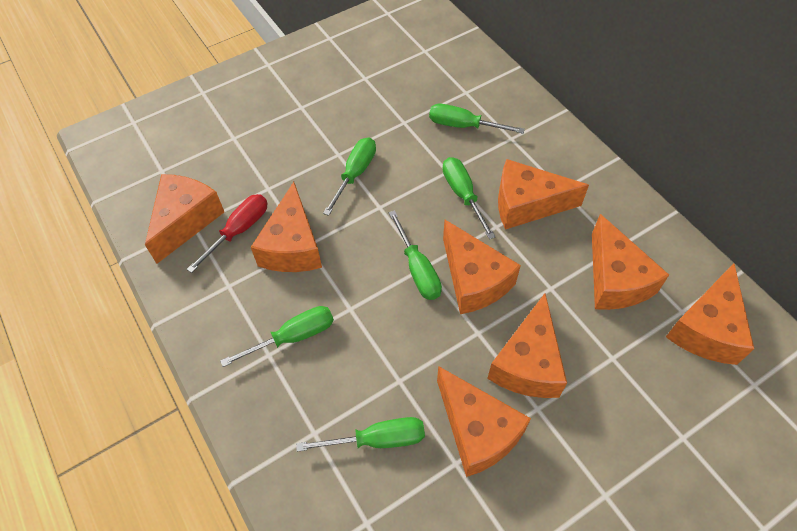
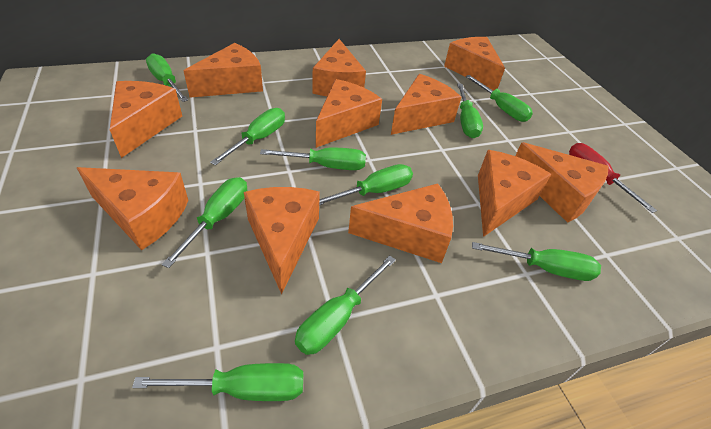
green screwdriver: 6 -> 10
orange cheese: 8 -> 11

